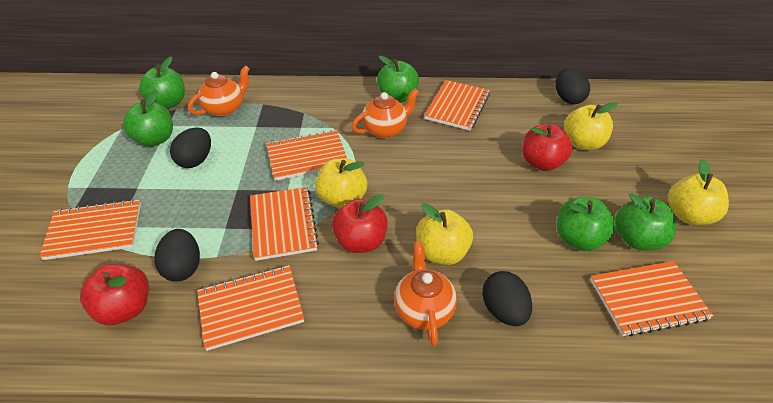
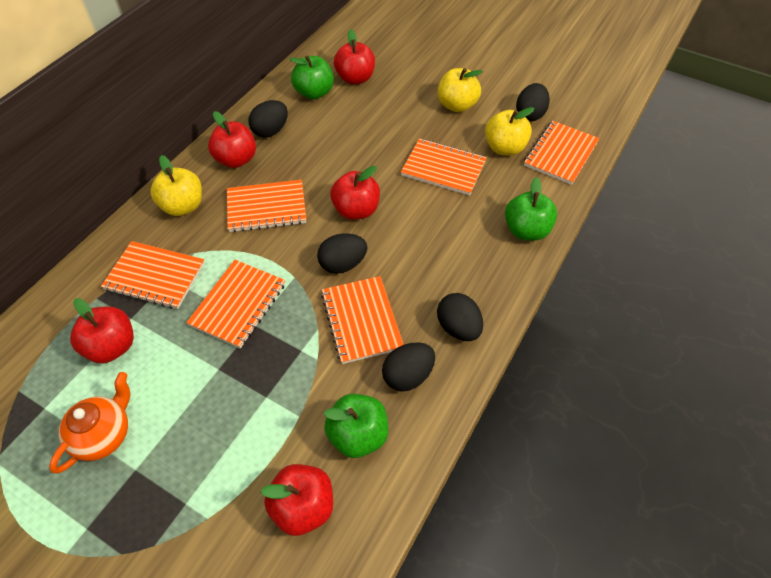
black egg: 4 -> 5
green apple: 5 -> 3
orange teapot: 3 -> 1
red apple: 3 -> 5
yellow apple: 4 -> 3

